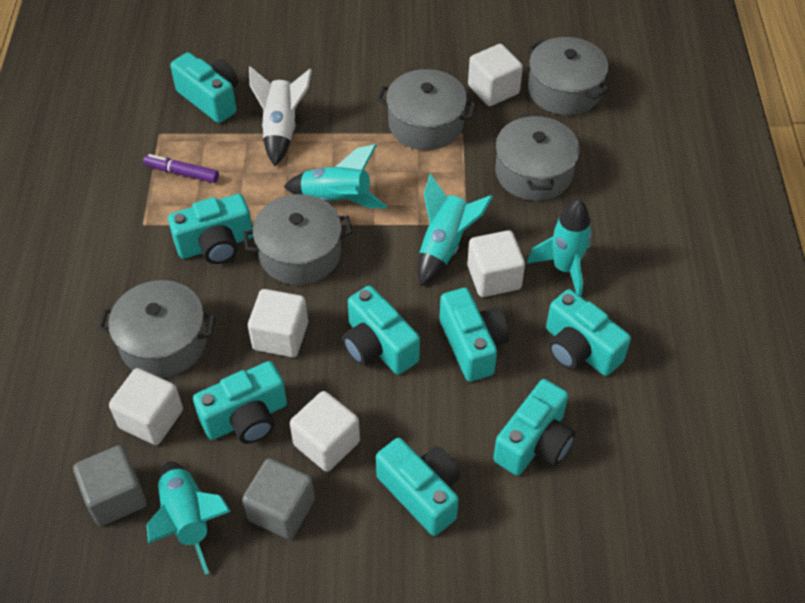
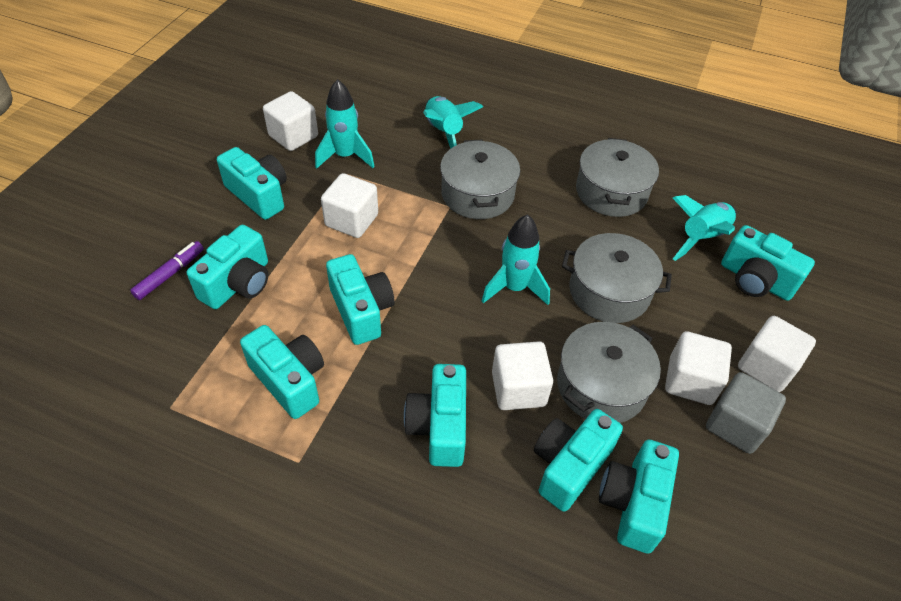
grey cube: 2 -> 1
grey pot: 5 -> 4
white rocket: 1 -> 0

